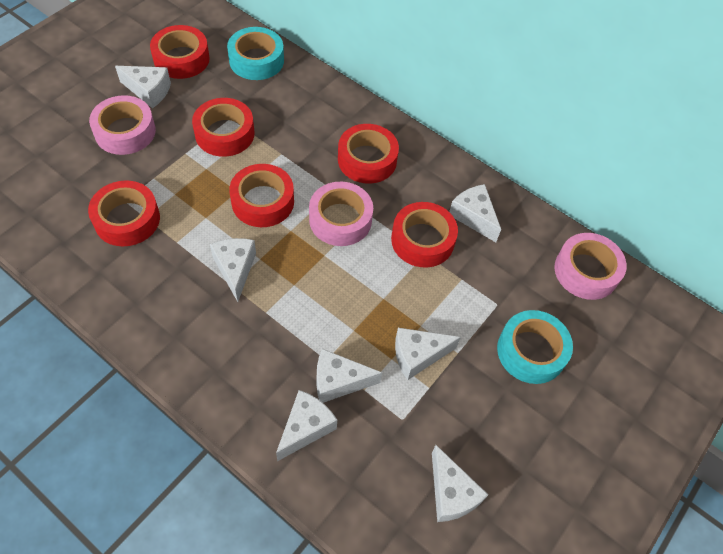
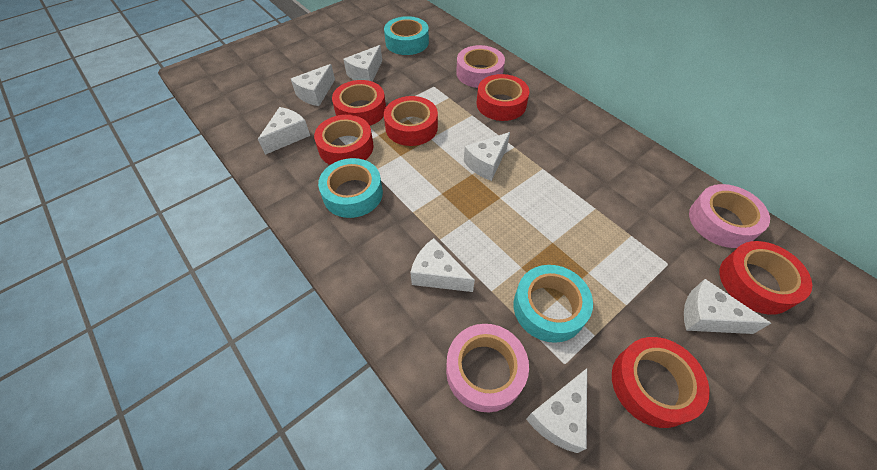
turquoise tape: 2 -> 3

